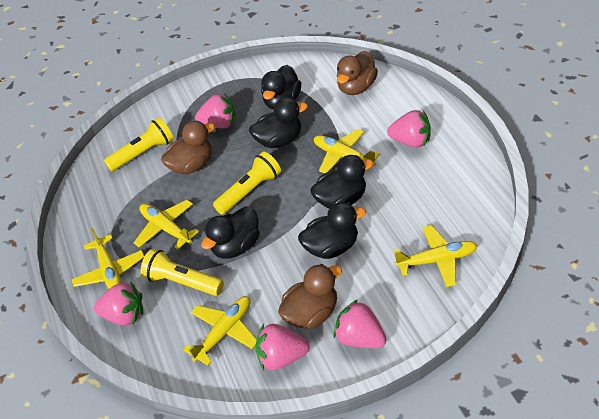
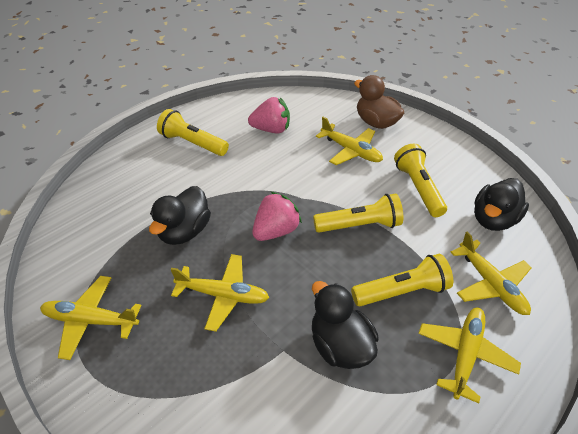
black duck: 5 -> 3
brown duck: 3 -> 1
pink strawberry: 5 -> 2
yellow flashlight: 3 -> 4

